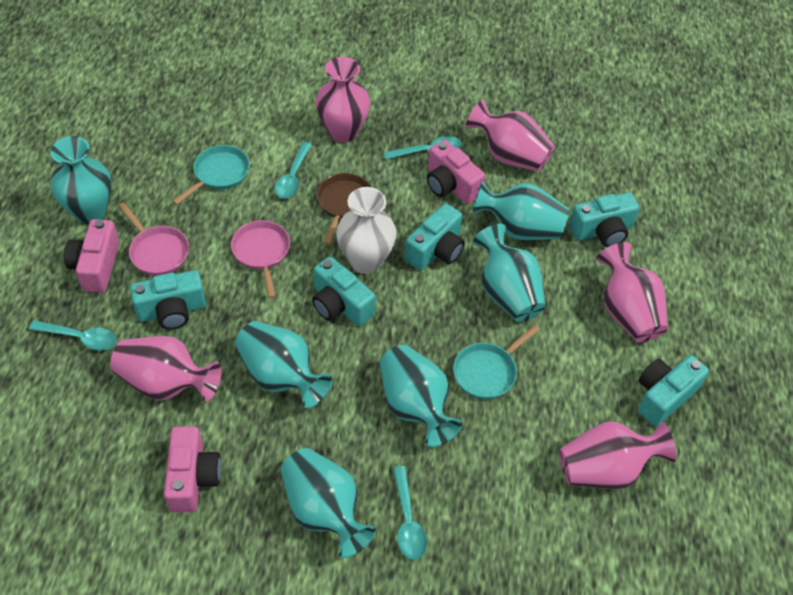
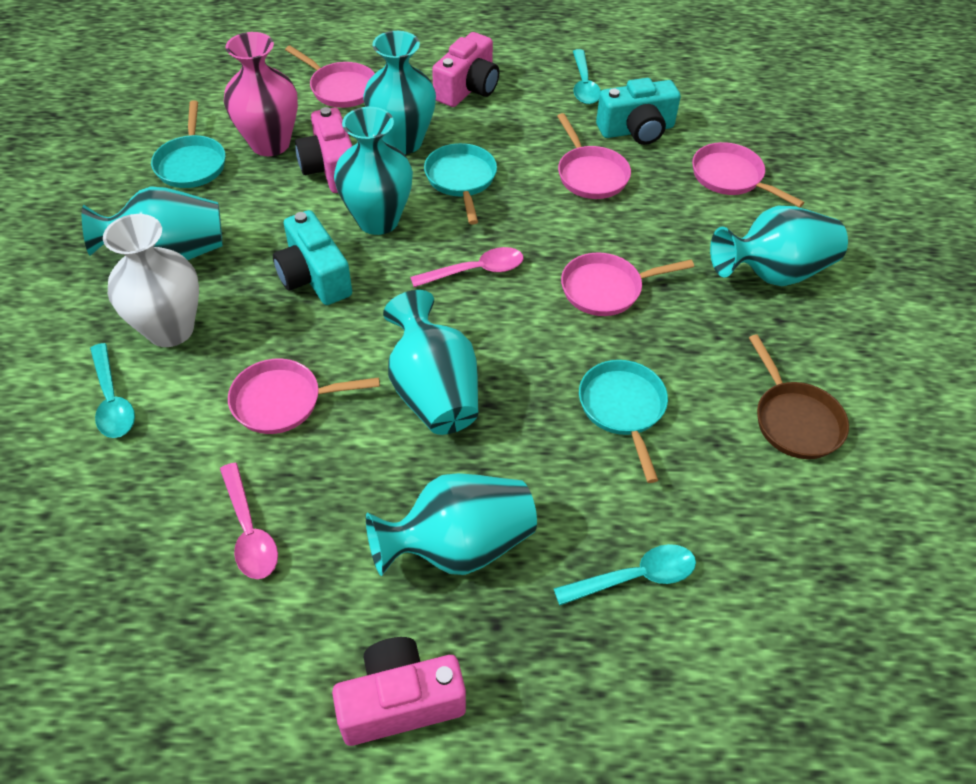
pink pan: 2 -> 5
pink spoon: 0 -> 2
pink vase: 5 -> 1
turquoise camera: 5 -> 2
turquoise pan: 2 -> 3
turquoise spoon: 4 -> 3

